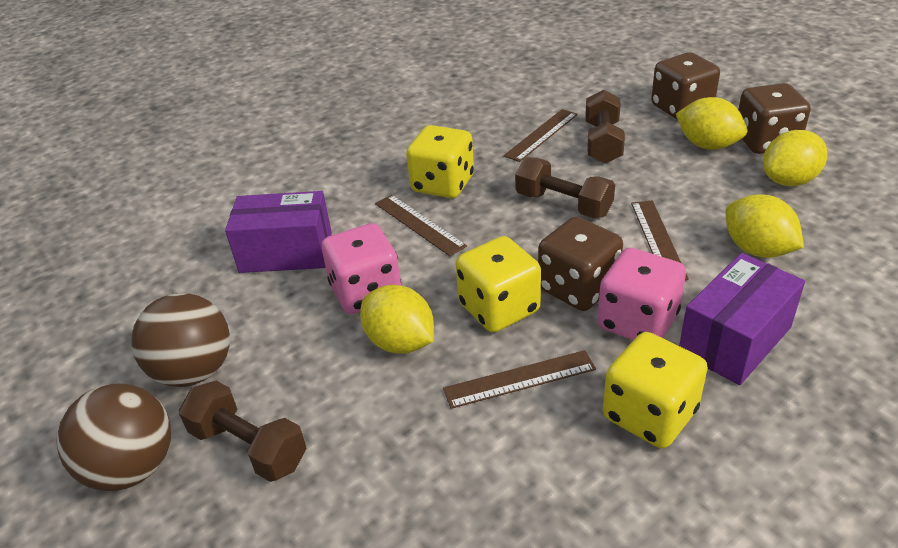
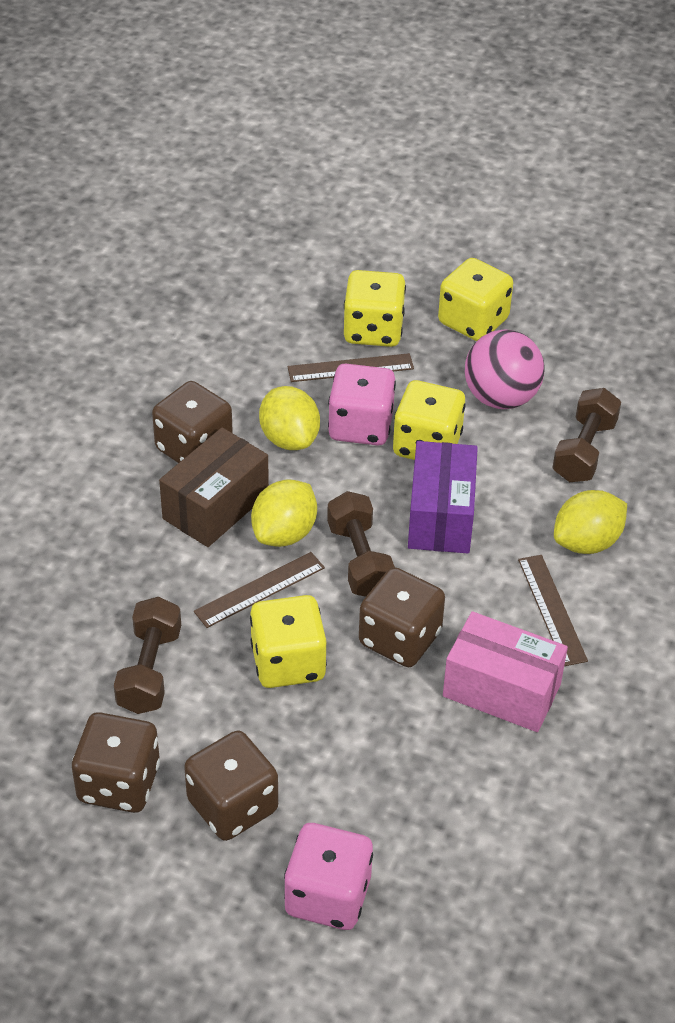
brown ball: 2 -> 0
brown box: 0 -> 1
brown dice: 3 -> 4
brown ruler: 4 -> 3
pink ball: 0 -> 1
pink box: 0 -> 1
purple box: 2 -> 1
yellow dice: 3 -> 4
yellow lemon: 4 -> 3

